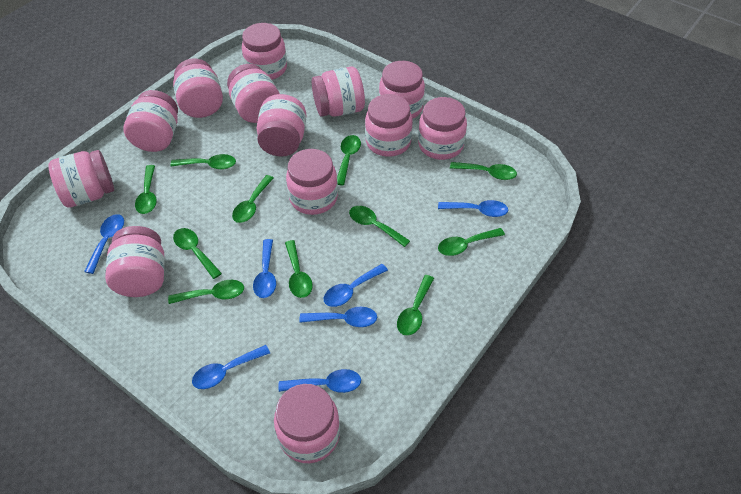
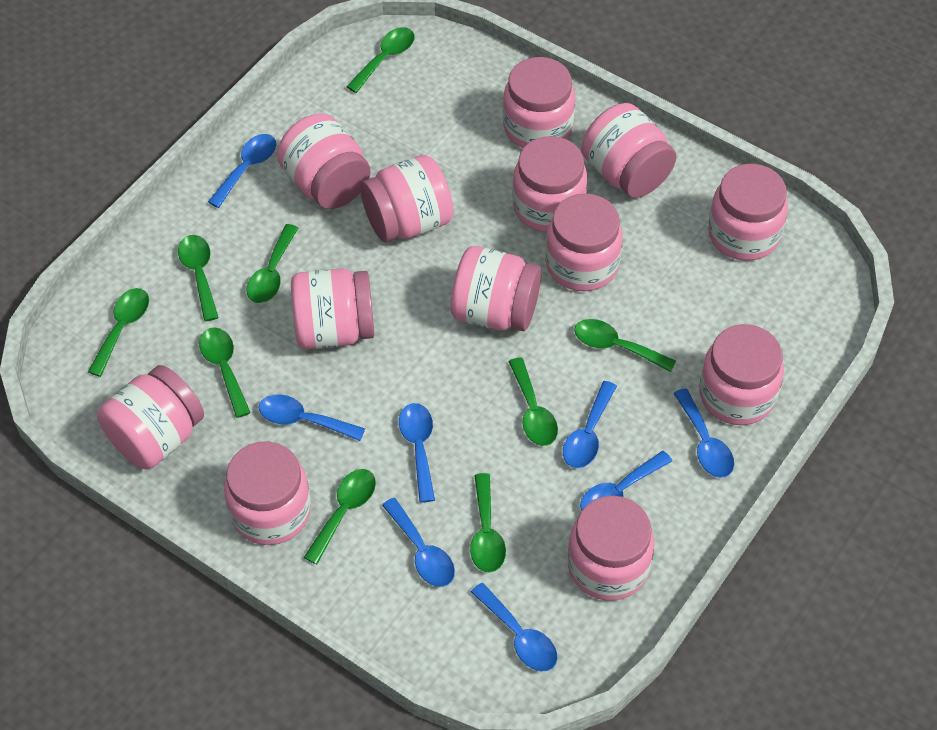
blue spoon: 7 -> 8
green spoon: 11 -> 9

